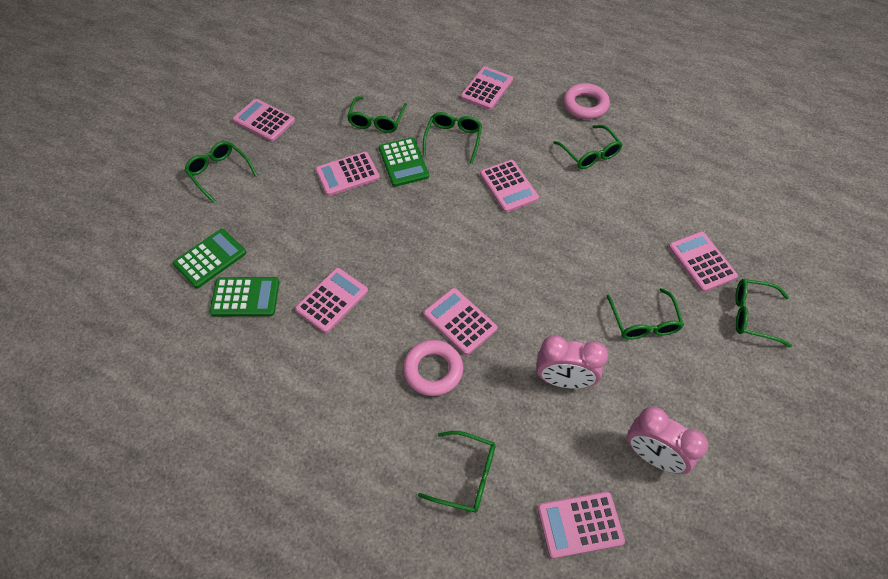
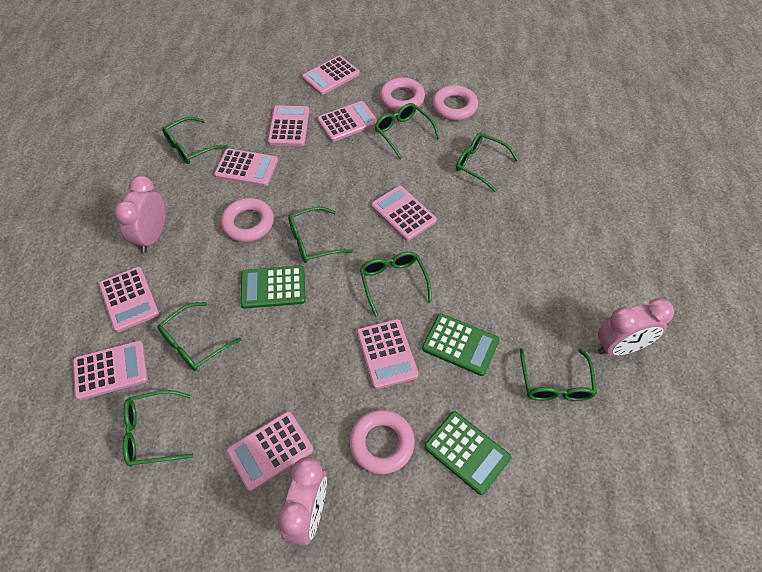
green glasses: 7 -> 8
pink calculator: 8 -> 9
pink clock: 2 -> 3
pink ring: 2 -> 4

